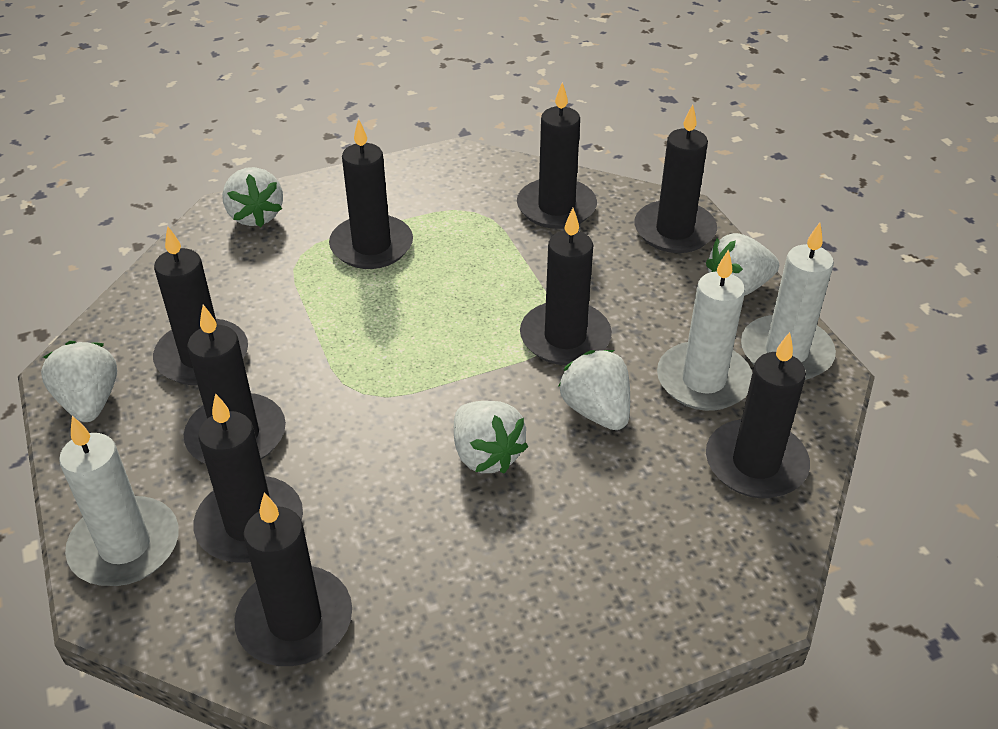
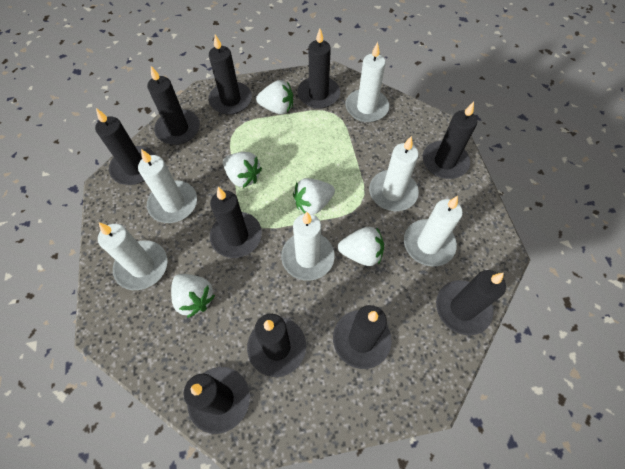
black candle: 9 -> 10
white candle: 3 -> 6

